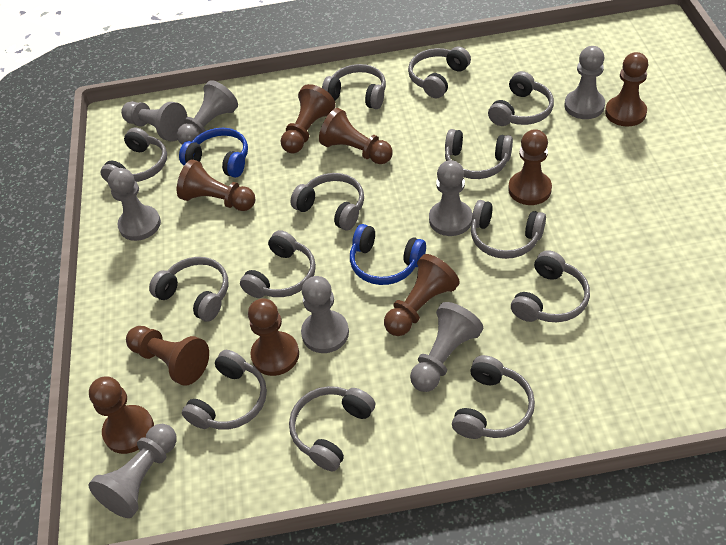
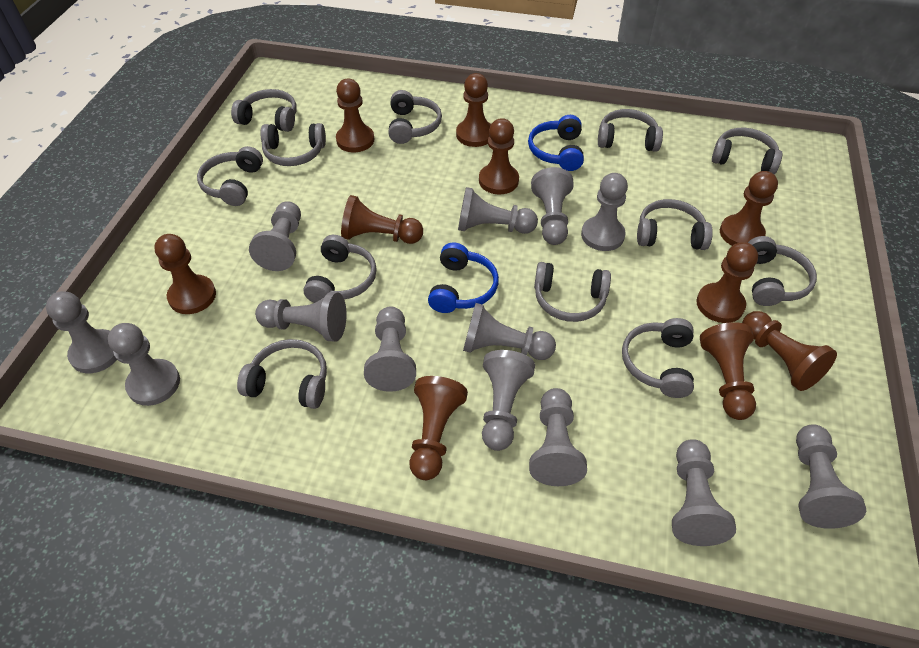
brown pawn: 9 -> 10
grey headphones: 13 -> 12
grey pawn: 8 -> 13

